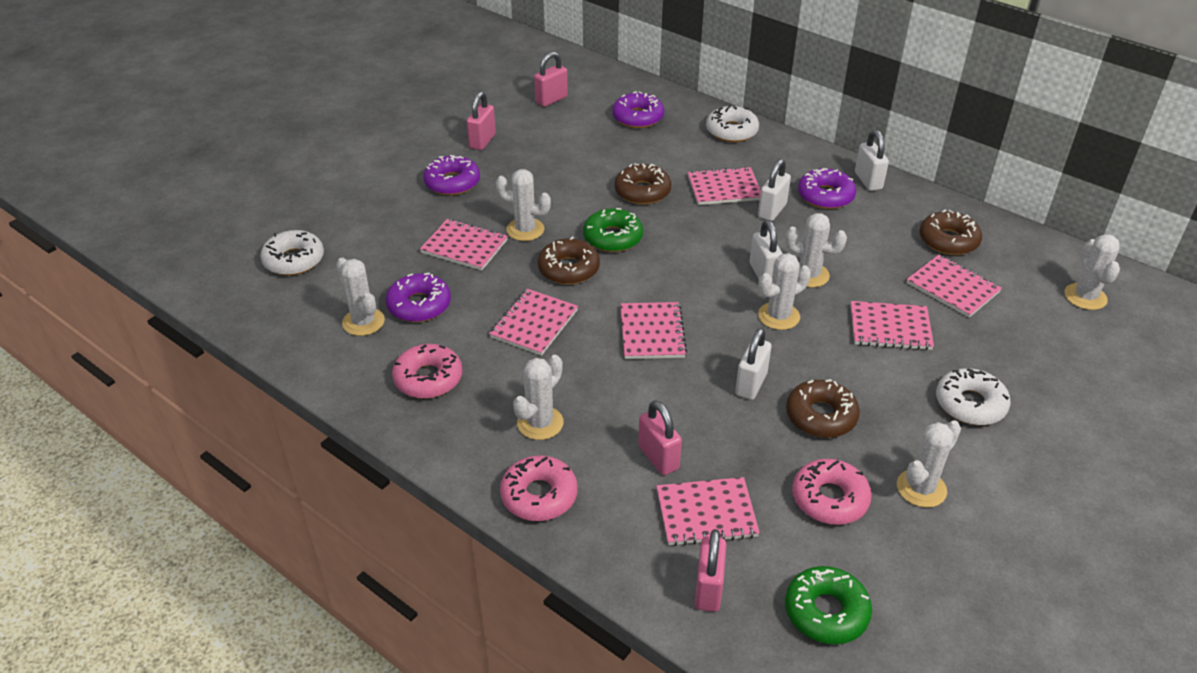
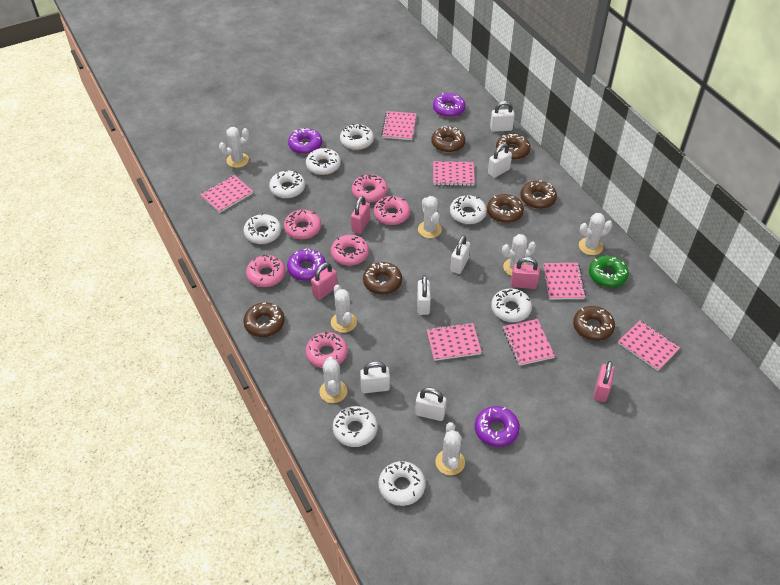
brown donut: 4 -> 7
green donut: 2 -> 1
pink donut: 3 -> 6
white donut: 3 -> 8
white padlock: 4 -> 6

